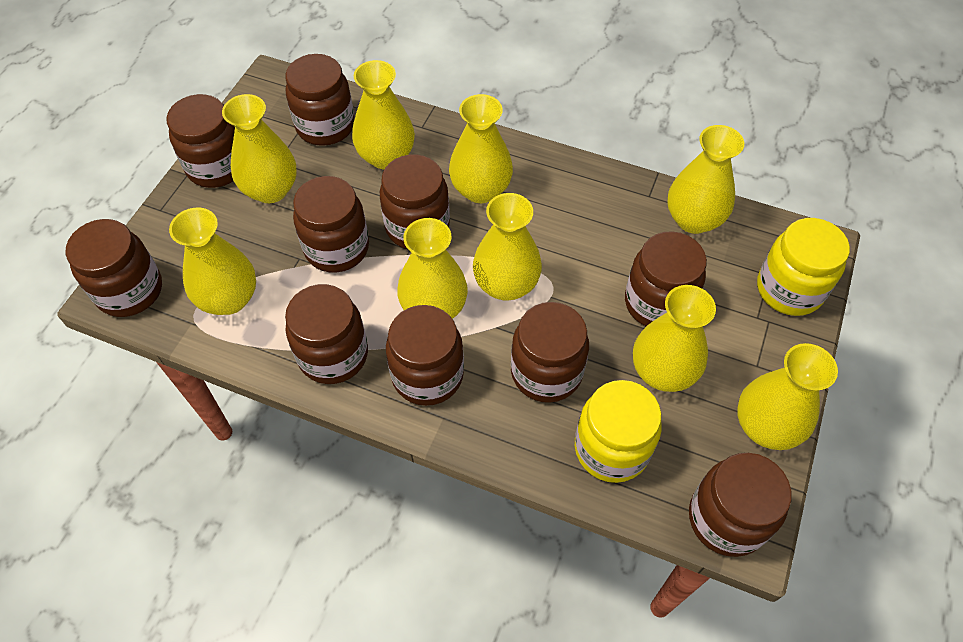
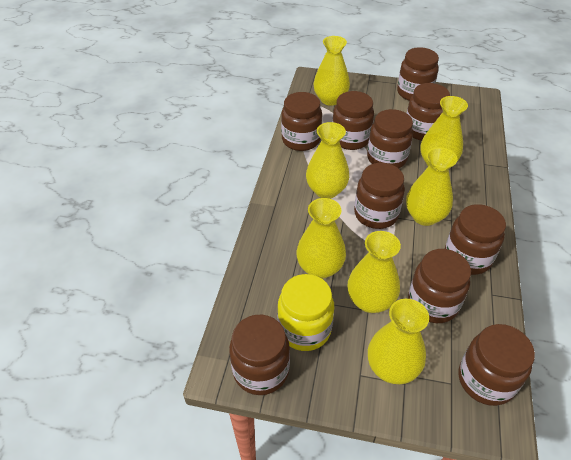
yellow jar: 2 -> 1
yellow vase: 9 -> 7

